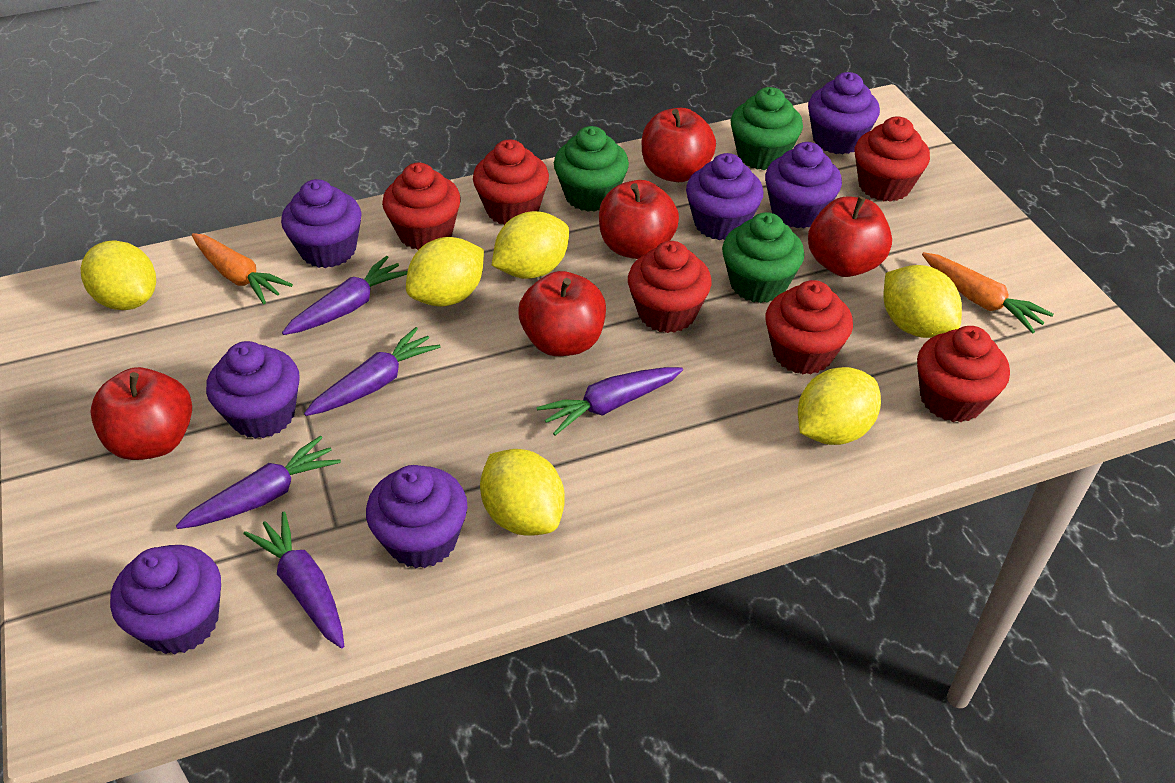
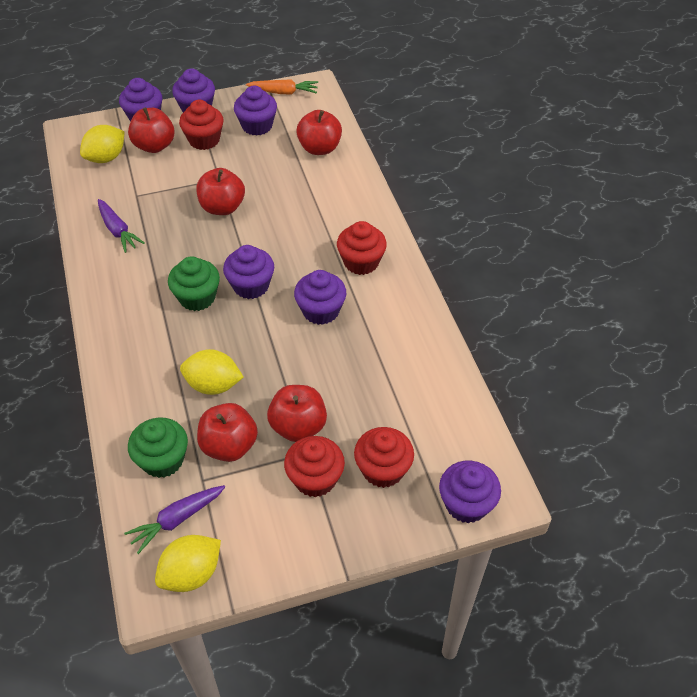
green cupcake: 3 -> 2
orange carrot: 2 -> 1
purple carrot: 5 -> 2
purple cupcake: 7 -> 6
red cupcake: 6 -> 4
yellow lemon: 6 -> 3

